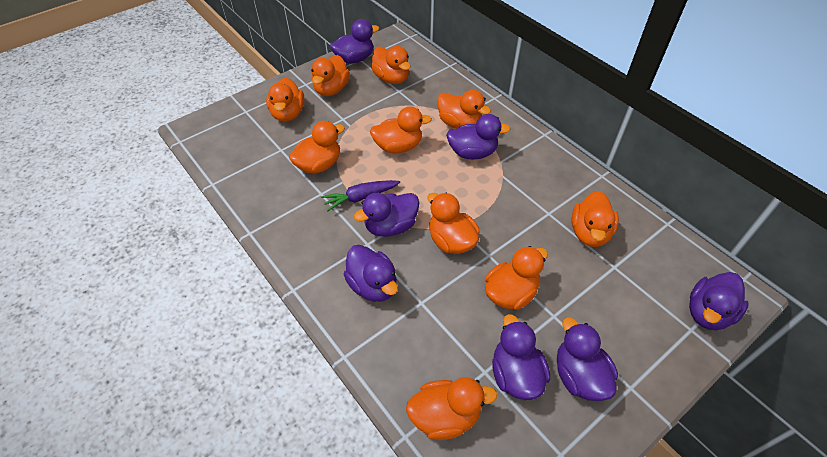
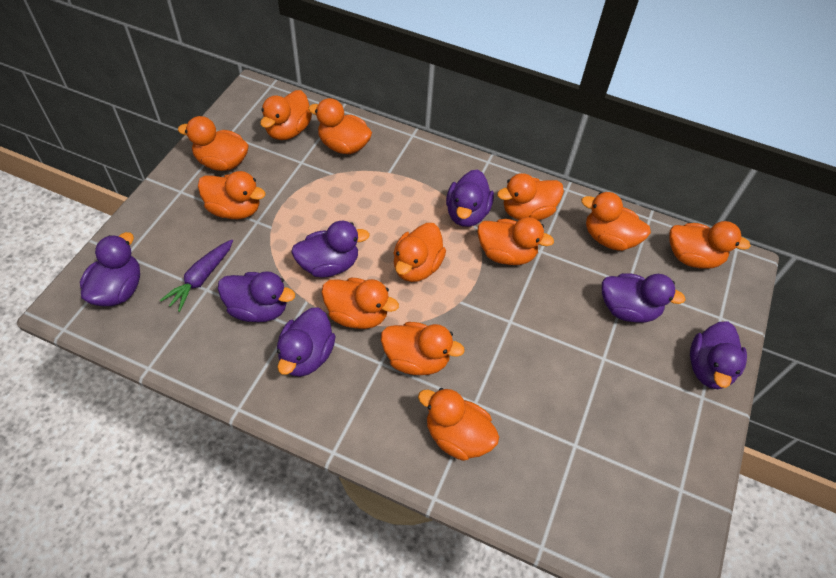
orange duck: 10 -> 12

